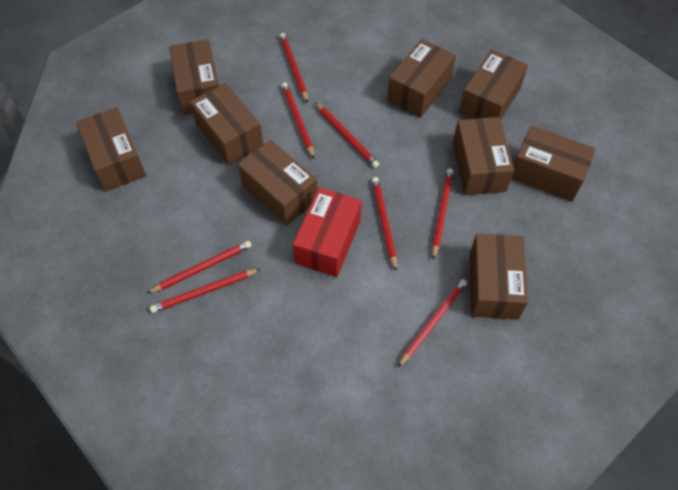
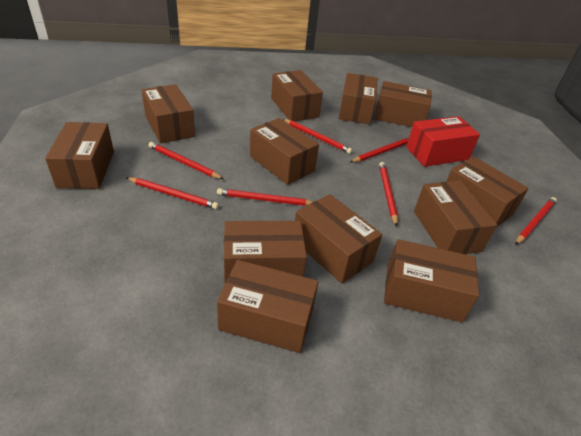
brown box: 9 -> 12
red pencil: 8 -> 7

